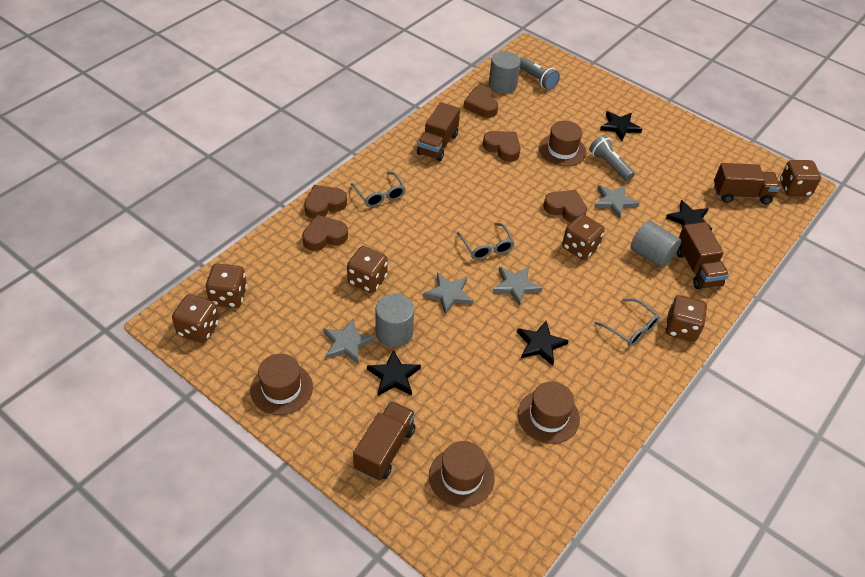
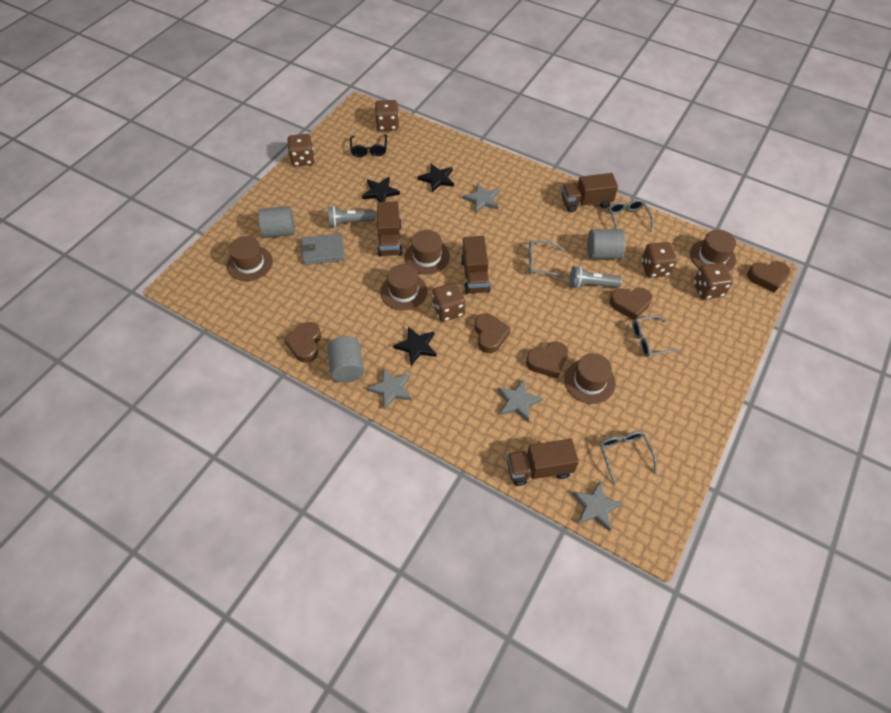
black glasses: 0 -> 1
black star: 4 -> 3
brown dice: 6 -> 5
brown hat: 4 -> 5
grey glasses: 3 -> 4
grey wallet: 0 -> 1

